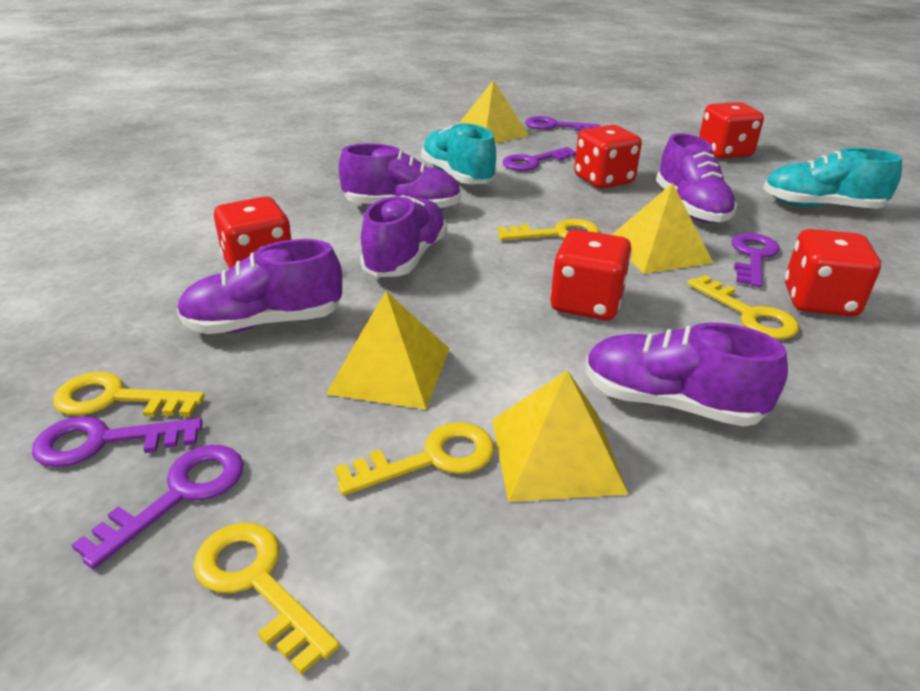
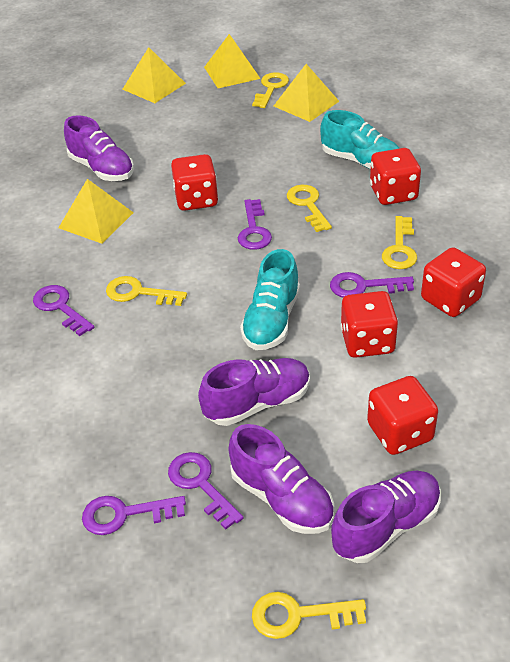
purple shoe: 5 -> 4

